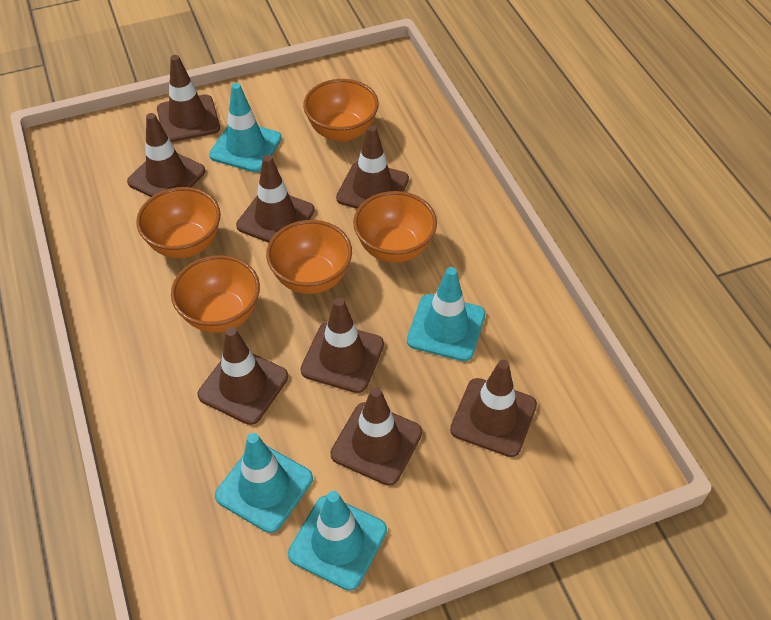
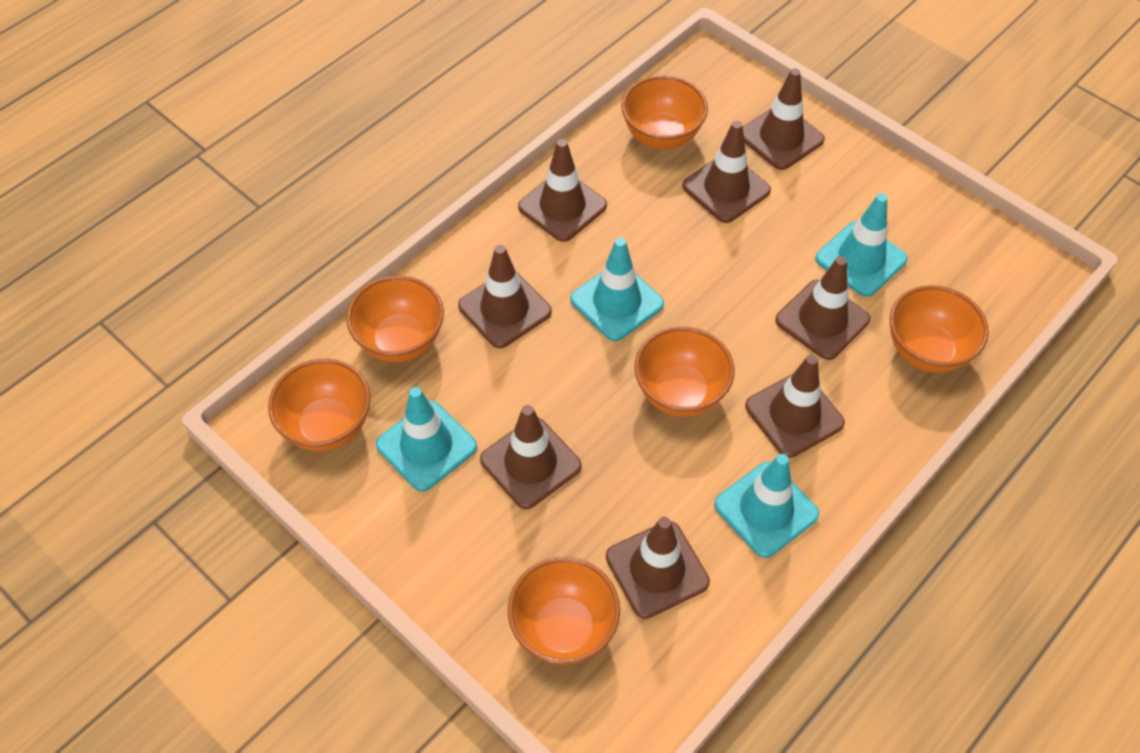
orange bowl: 5 -> 6

